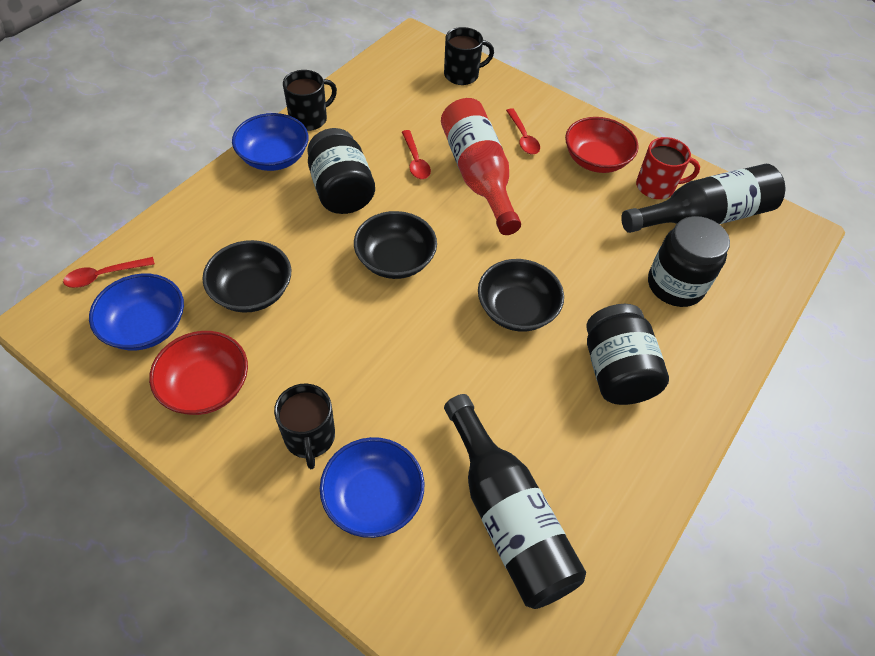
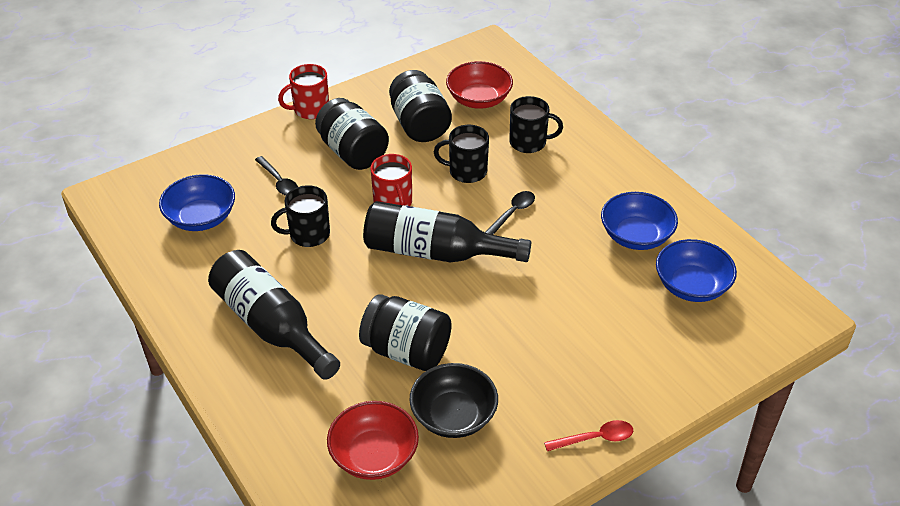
black bowl: 3 -> 1
black spoon: 0 -> 2
red bottle: 1 -> 0
red mug: 1 -> 2
red spoon: 3 -> 1

